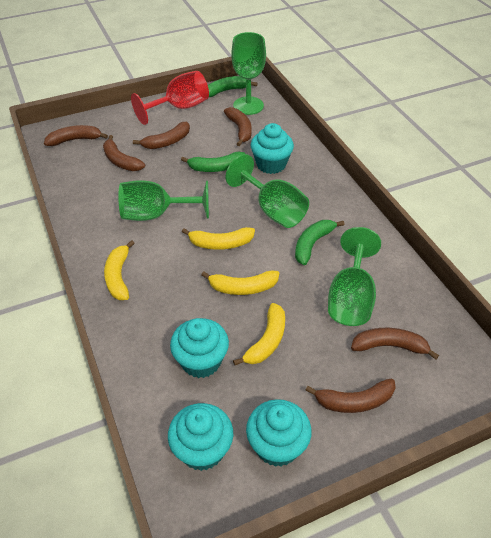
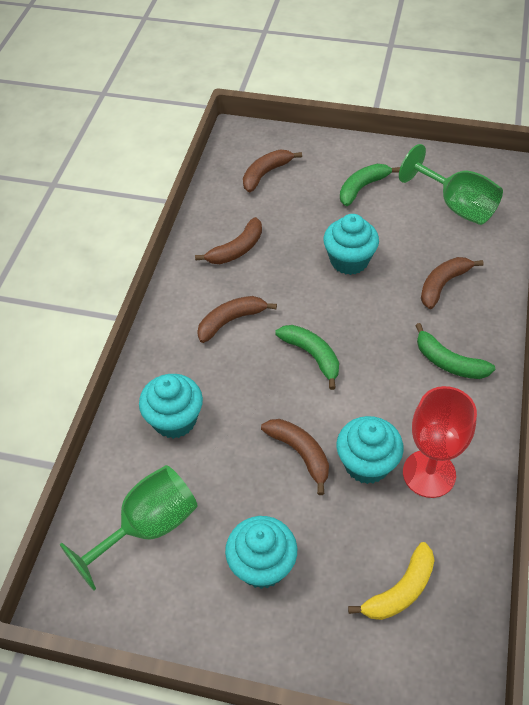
brown banana: 6 -> 5
green goblet: 4 -> 2
yellow banana: 4 -> 1

